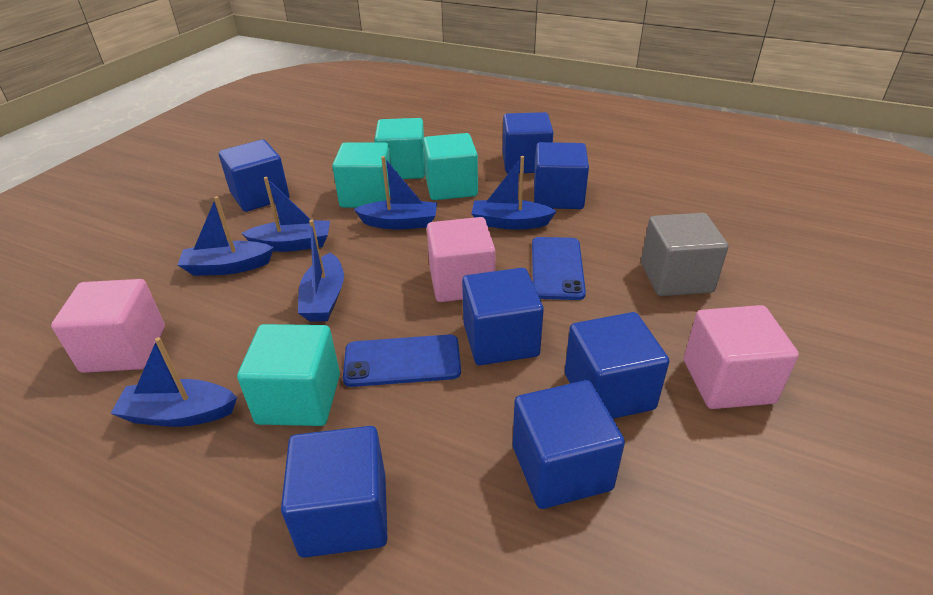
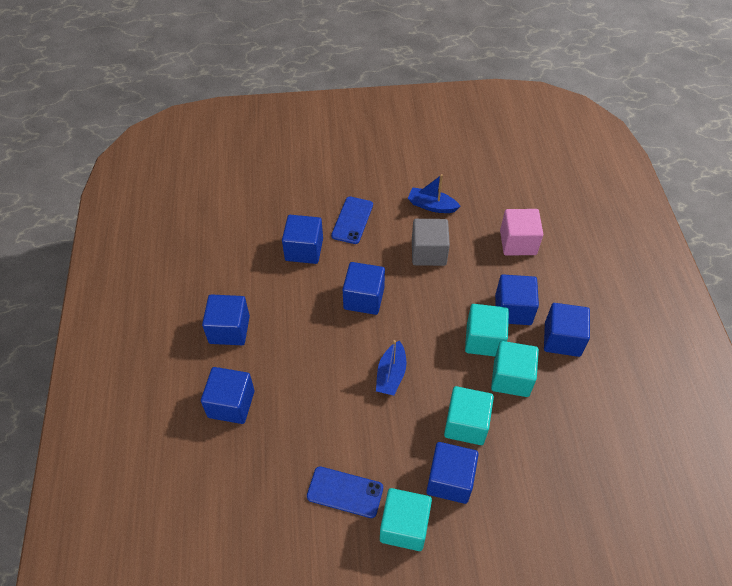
blue boat: 6 -> 2
pink cube: 3 -> 1

